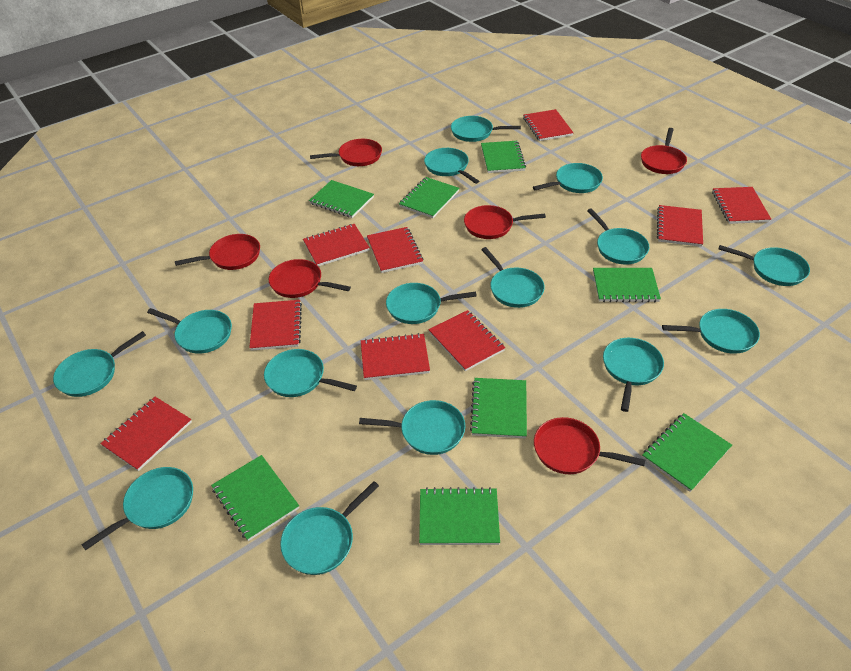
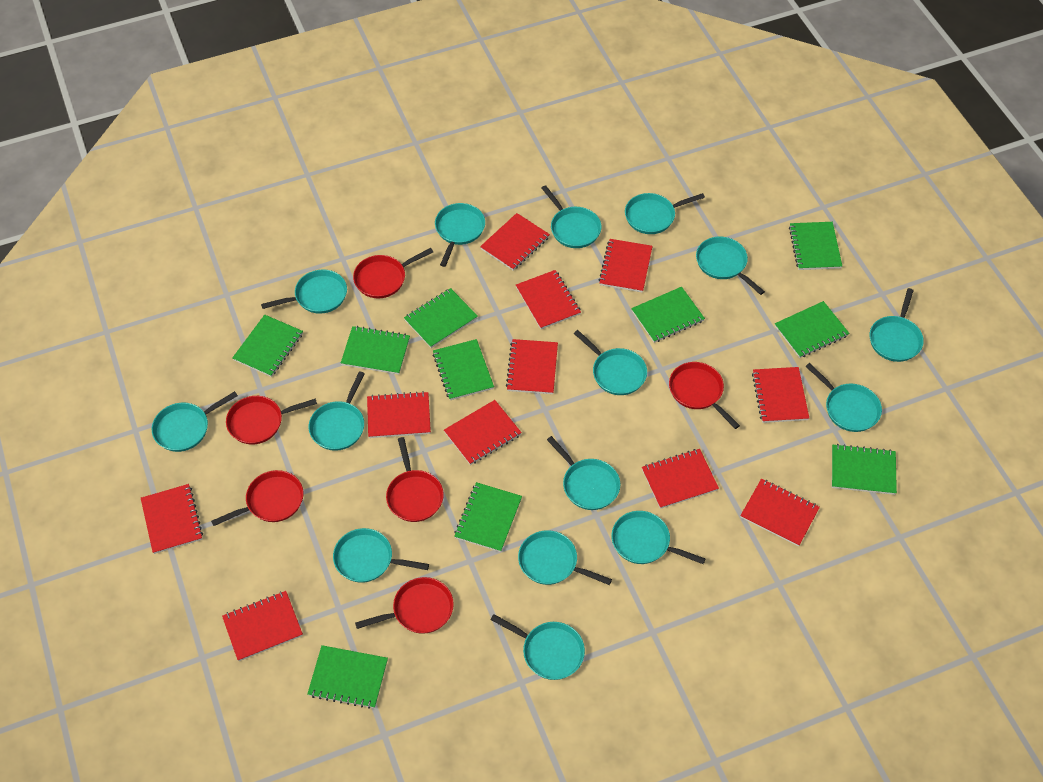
green notebook: 8 -> 10
red notebook: 9 -> 11

